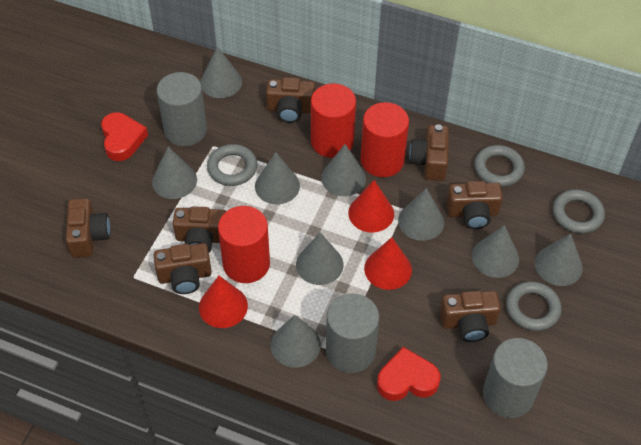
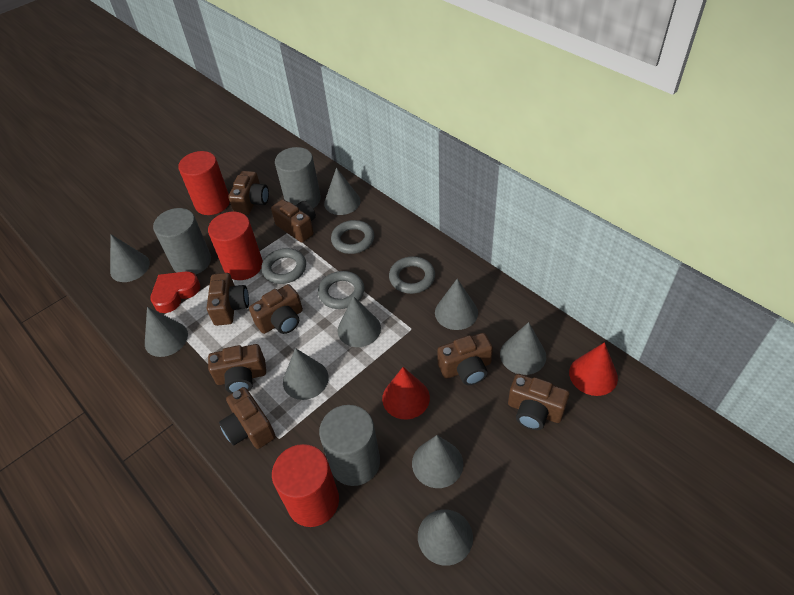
brown camera: 7 -> 8
red cone: 3 -> 2
red heart: 2 -> 1

